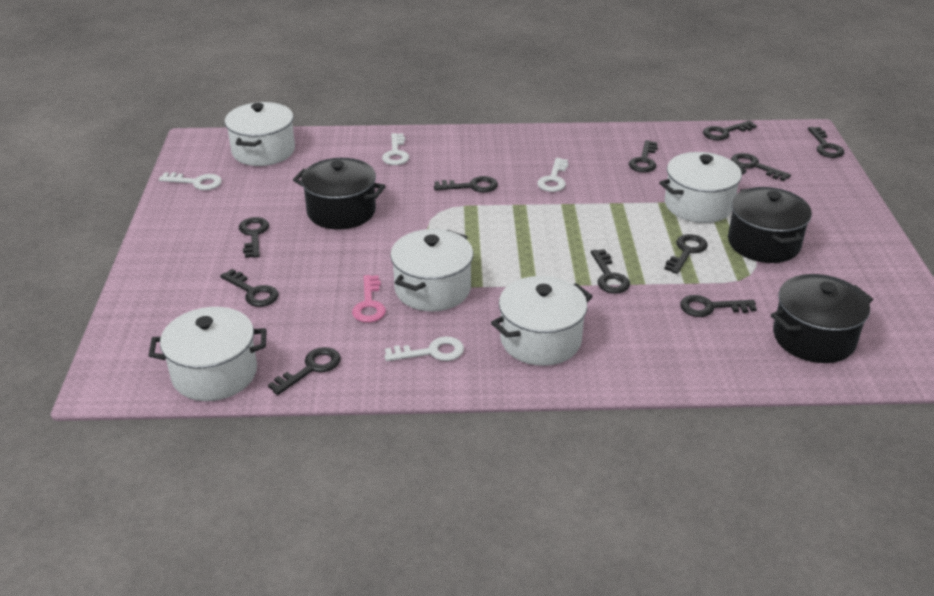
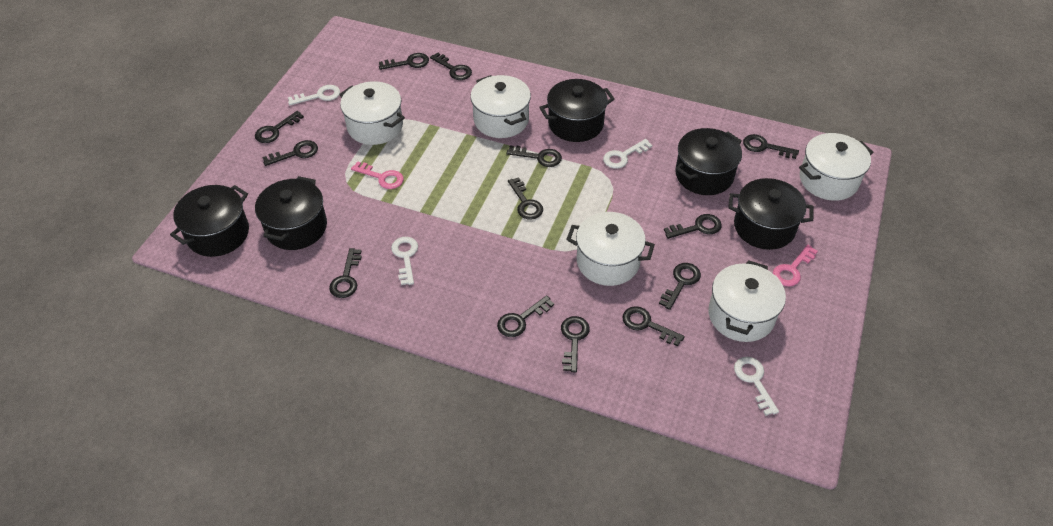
black key: 11 -> 13
black pot: 3 -> 5
pink key: 1 -> 2

